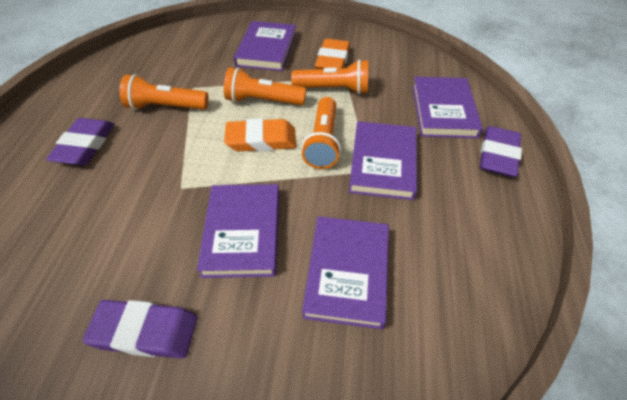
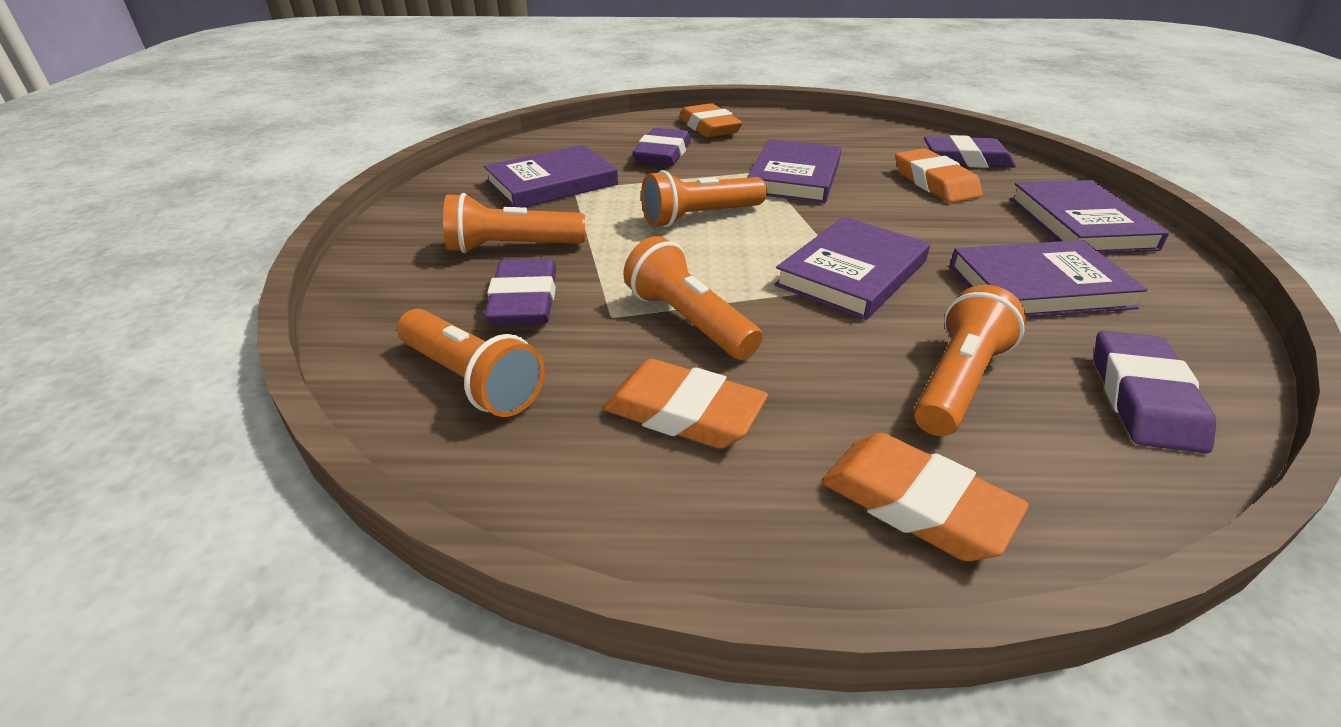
orange eraser: 2 -> 4
orange flashlight: 4 -> 5
purple eraser: 3 -> 4

